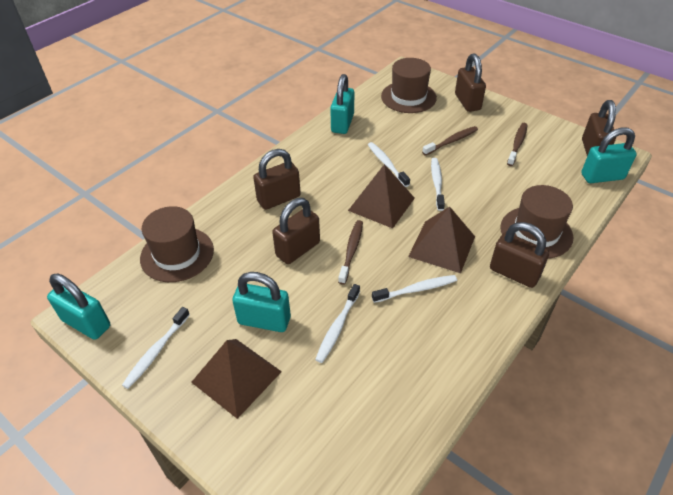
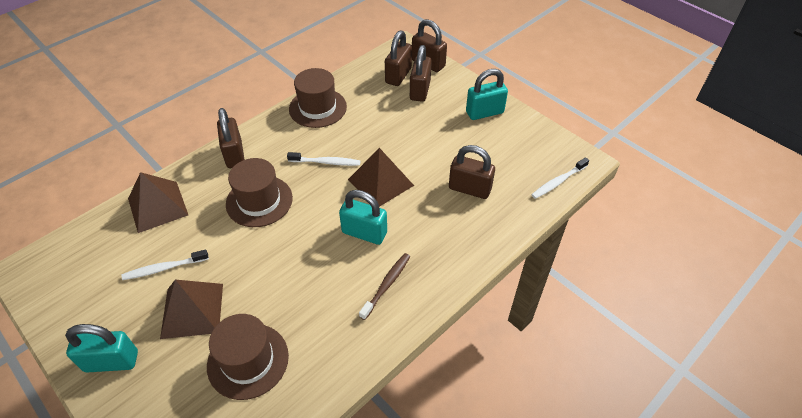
brown toothbrush: 3 -> 1
turquoise padlock: 4 -> 3
white toothbrush: 5 -> 3

